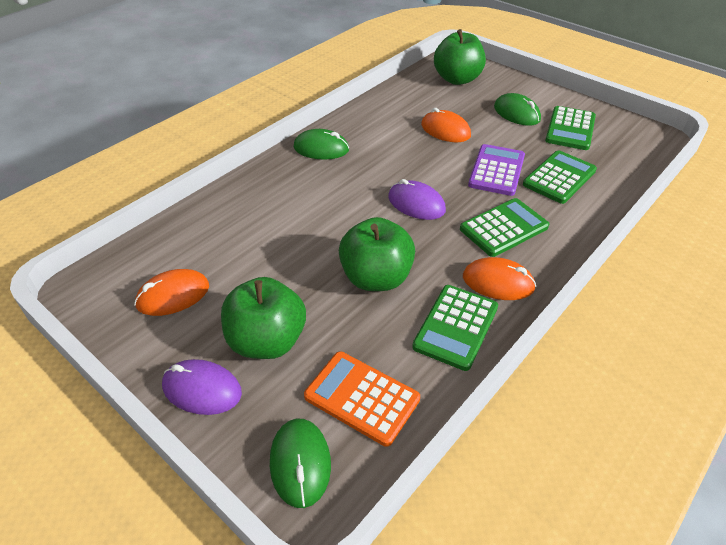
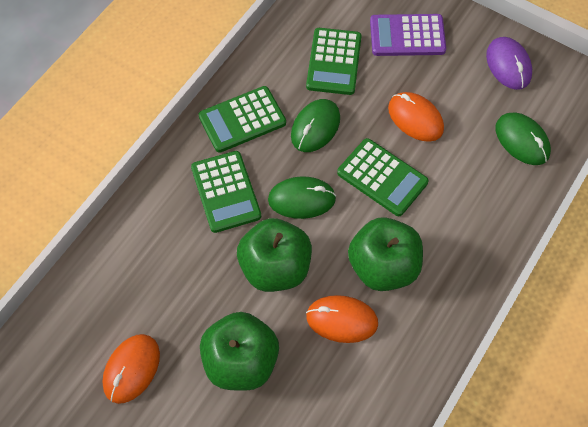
orange calculator: 1 -> 0
purple mouse: 2 -> 1

